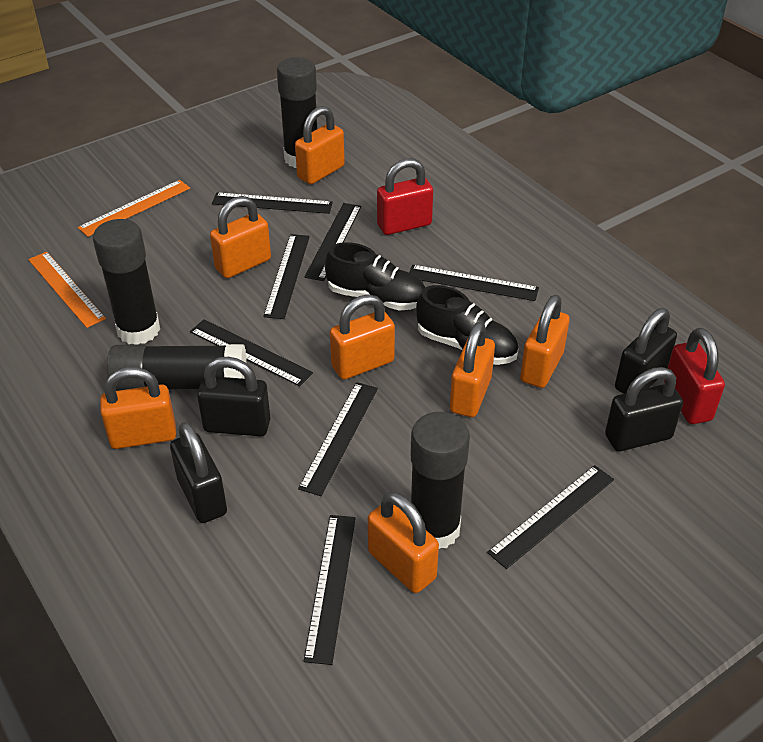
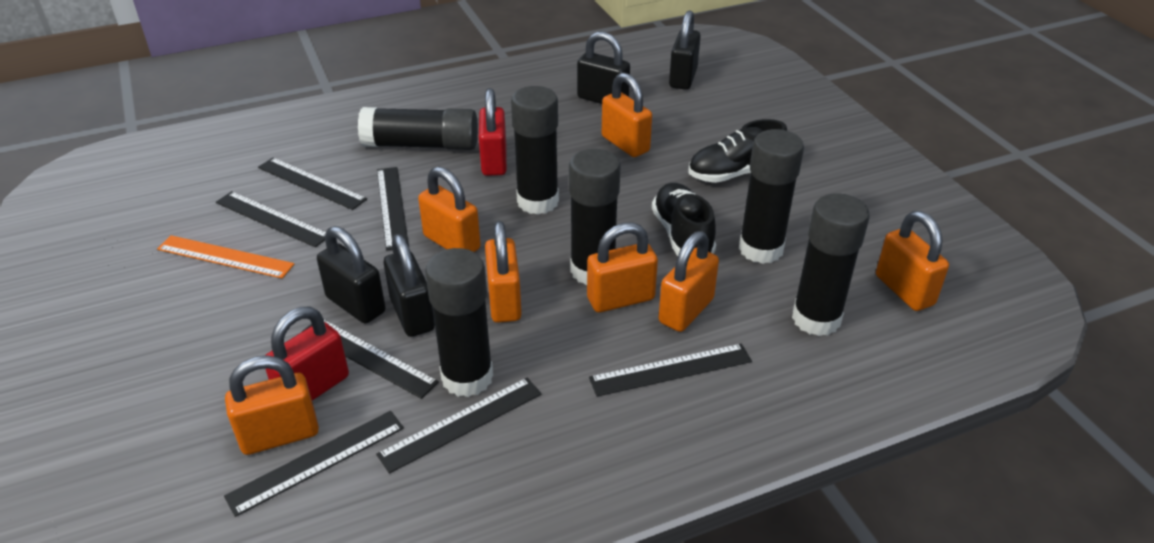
black glue stick: 4 -> 6
black ruler: 8 -> 7
orange ruler: 2 -> 1

